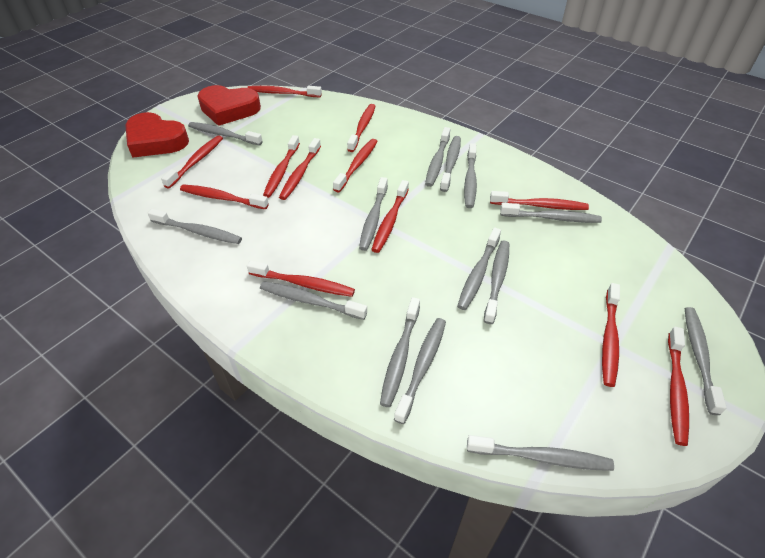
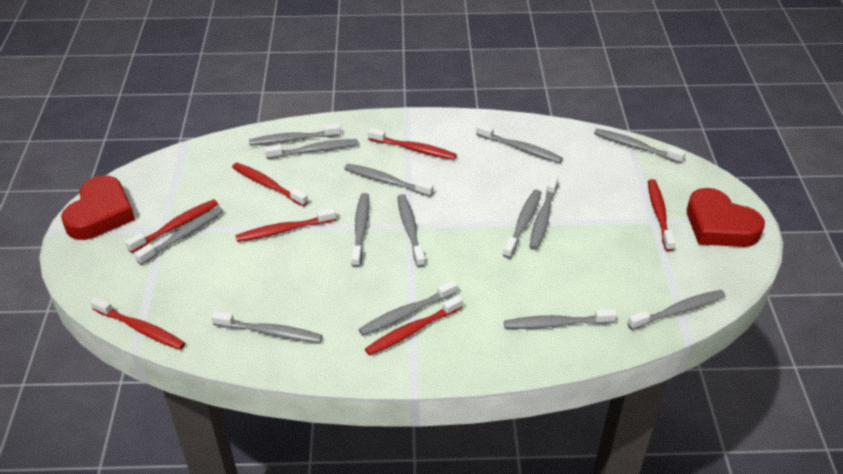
red toothbrush: 12 -> 7

